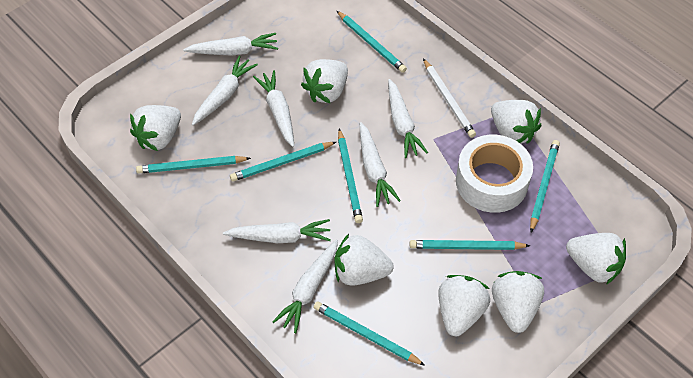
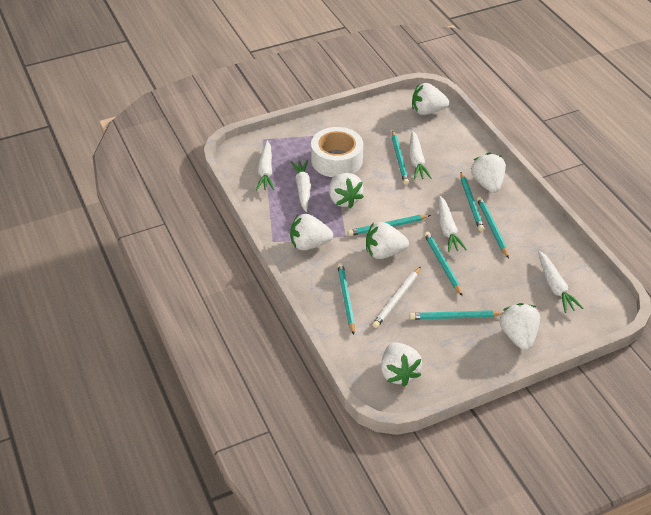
white carrot: 7 -> 5

